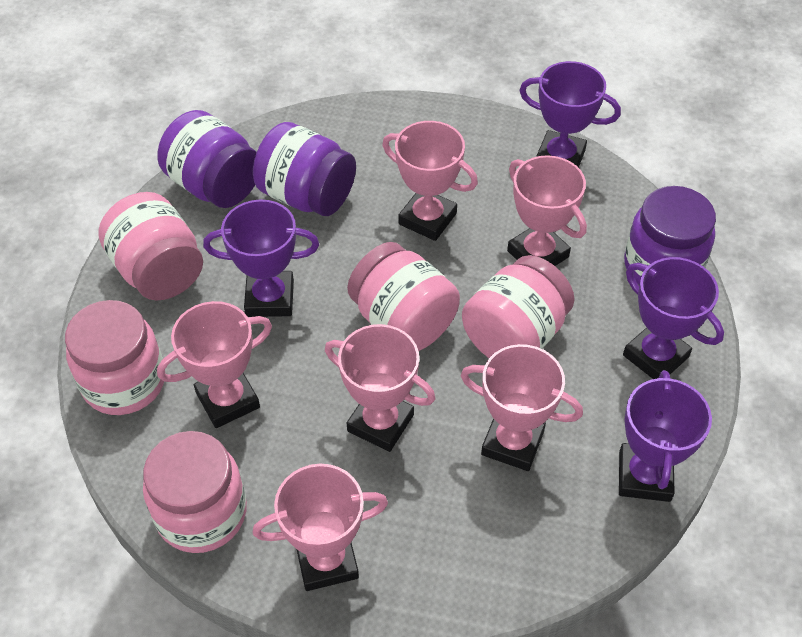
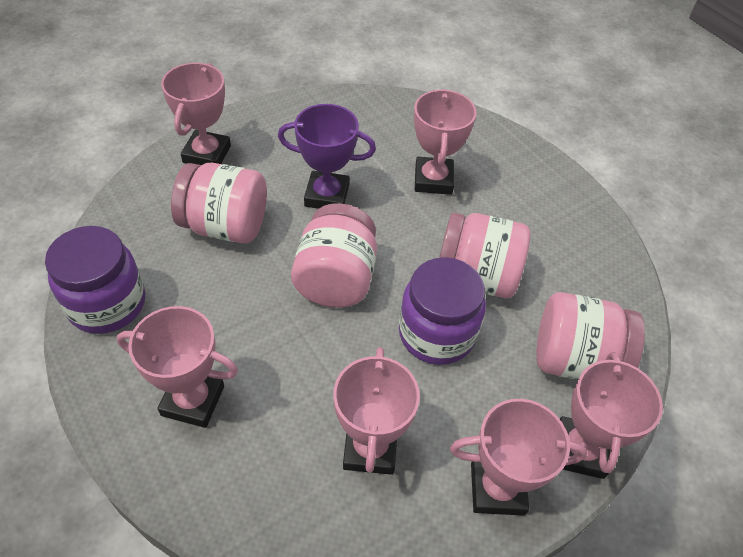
pink jar: 5 -> 4
purple jar: 3 -> 2
purple trophy: 4 -> 1

